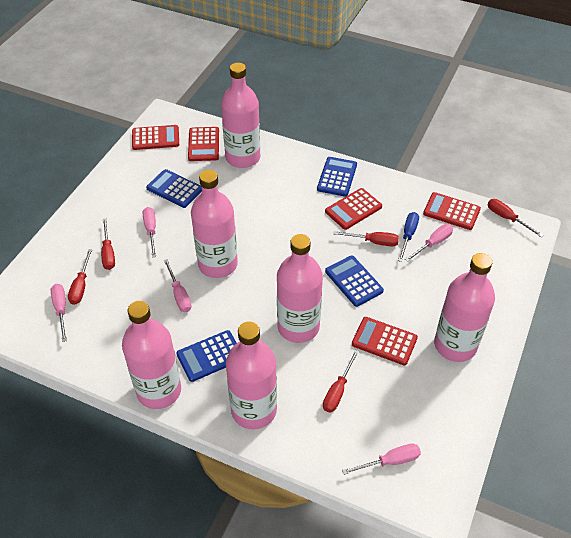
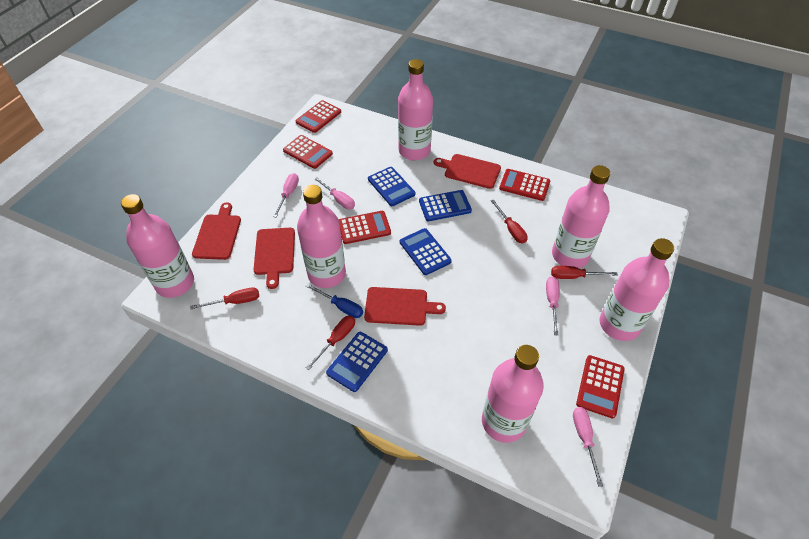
pink screwdriver: 5 -> 4
red cutting board: 0 -> 4
red screwdriver: 5 -> 4

